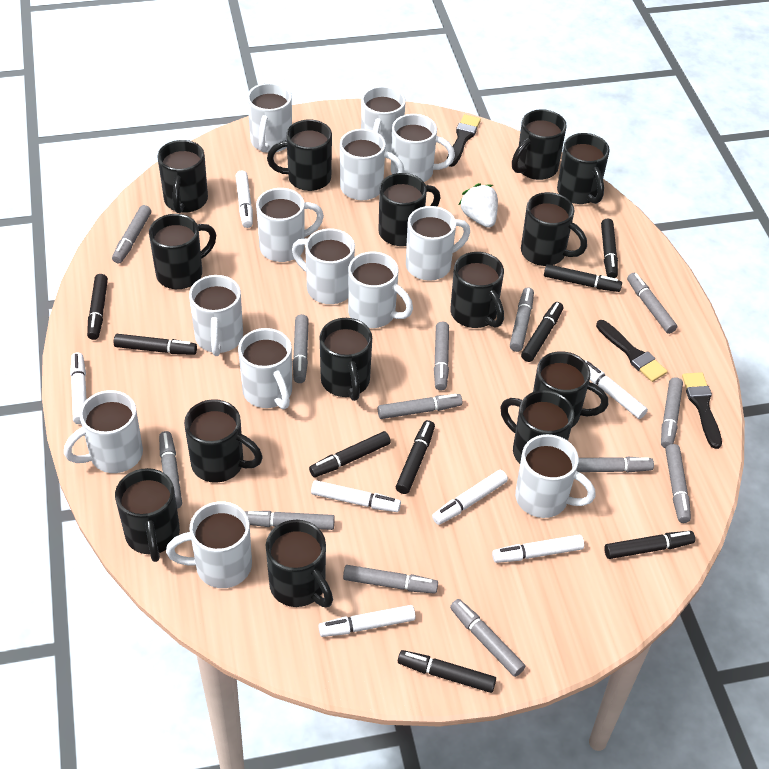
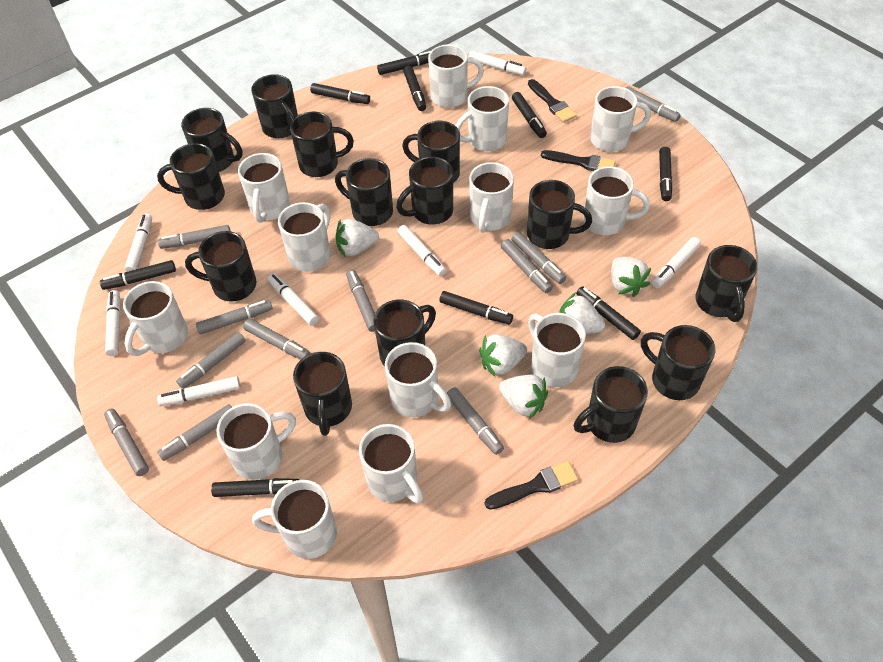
grey marker: 13 -> 11
white strawberry: 1 -> 5

